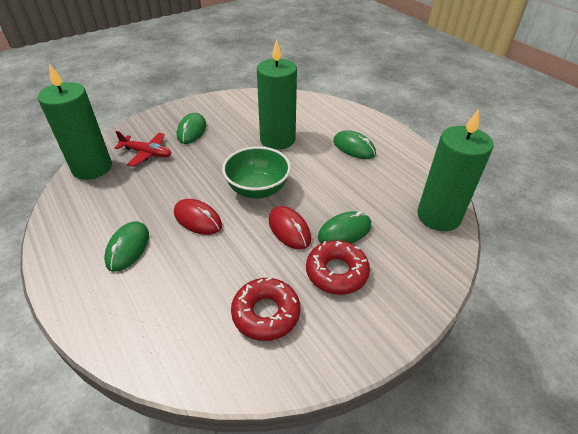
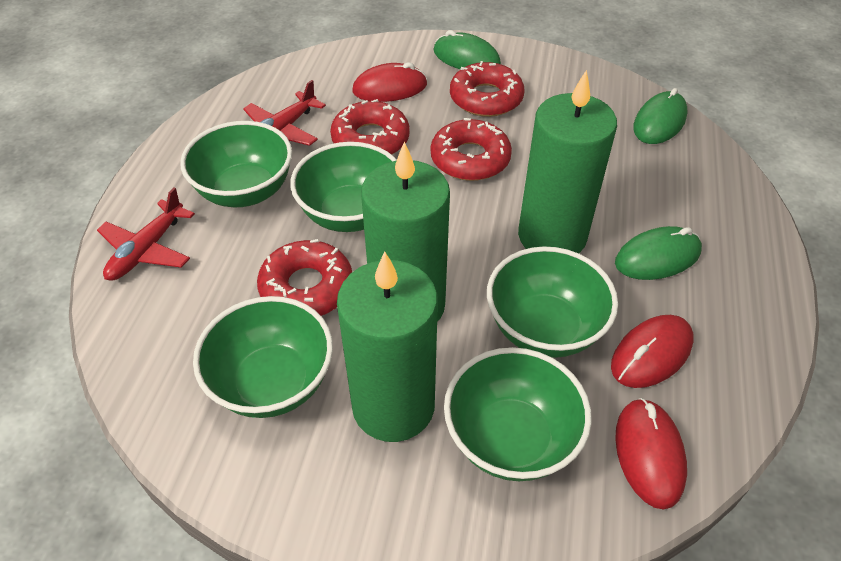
green bowl: 1 -> 5
green mouse: 4 -> 3
red donut: 2 -> 4
red mouse: 2 -> 3
red plane: 1 -> 2

